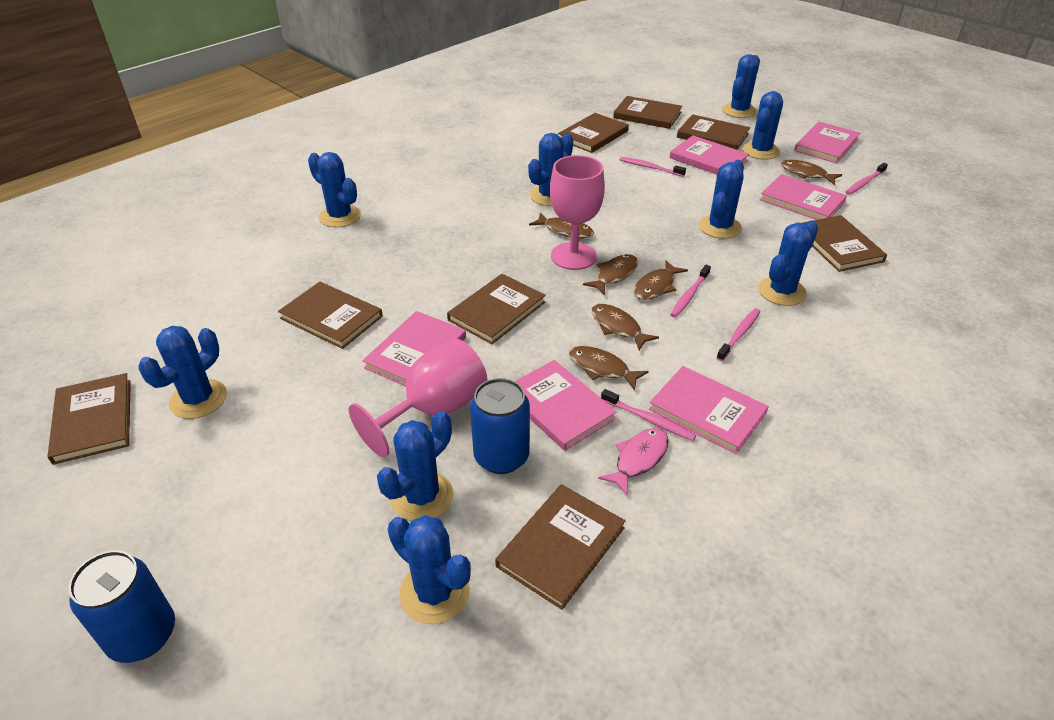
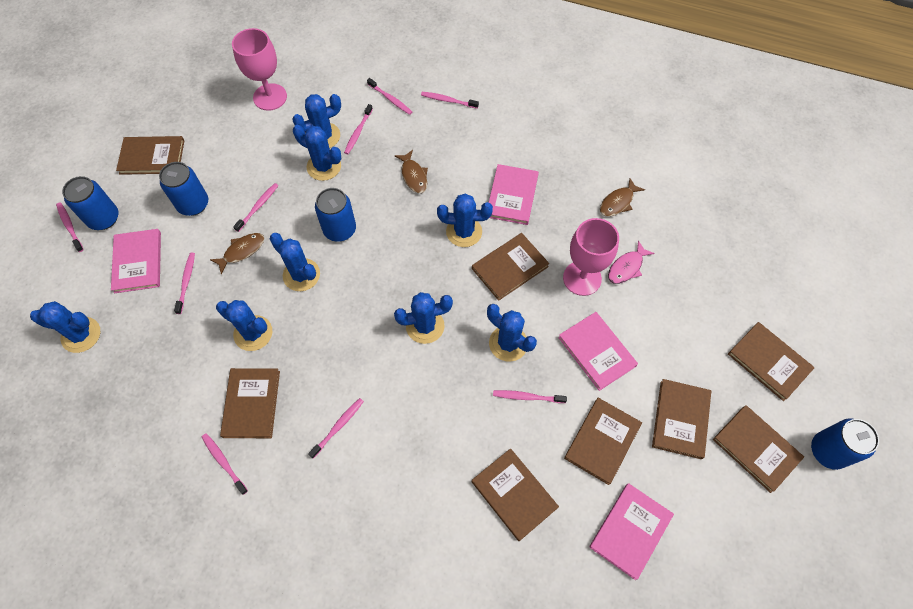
blue cactus: 9 -> 8
blue can: 2 -> 4
brown fish: 6 -> 3
pink book: 6 -> 4
pink toothbrush: 5 -> 9

